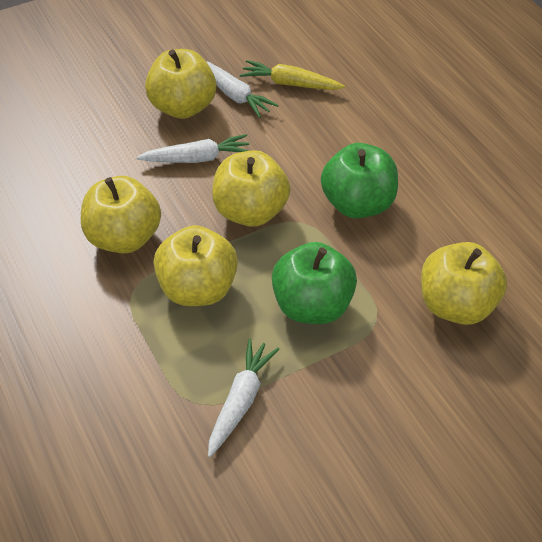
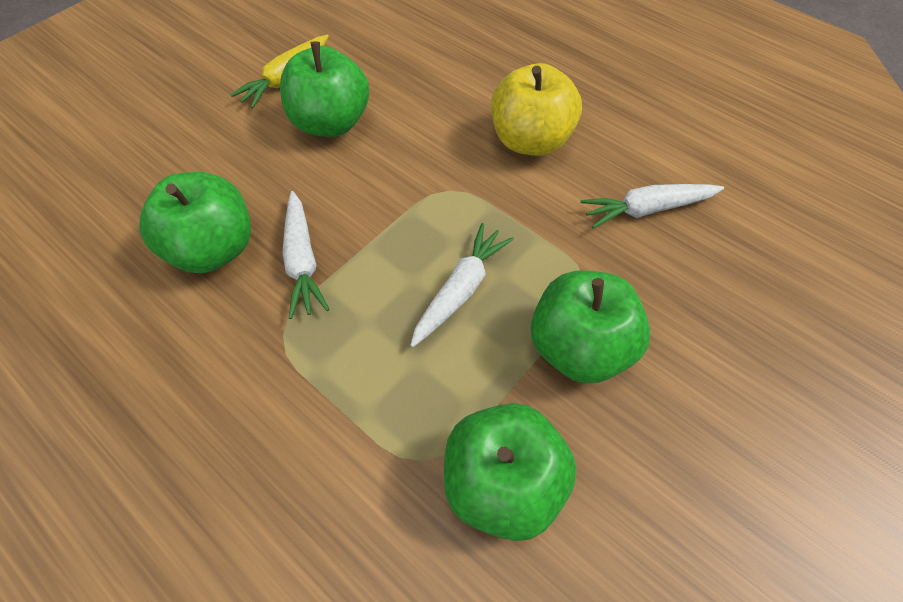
green apple: 2 -> 4
yellow apple: 5 -> 1

